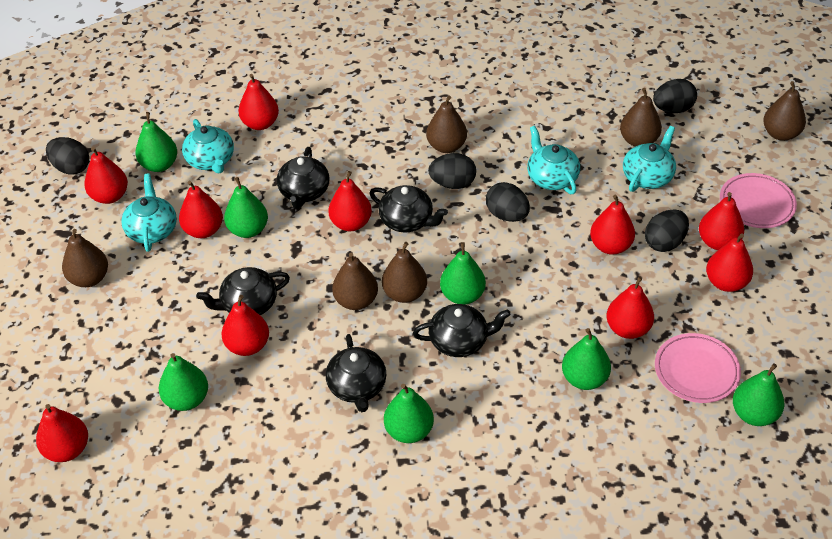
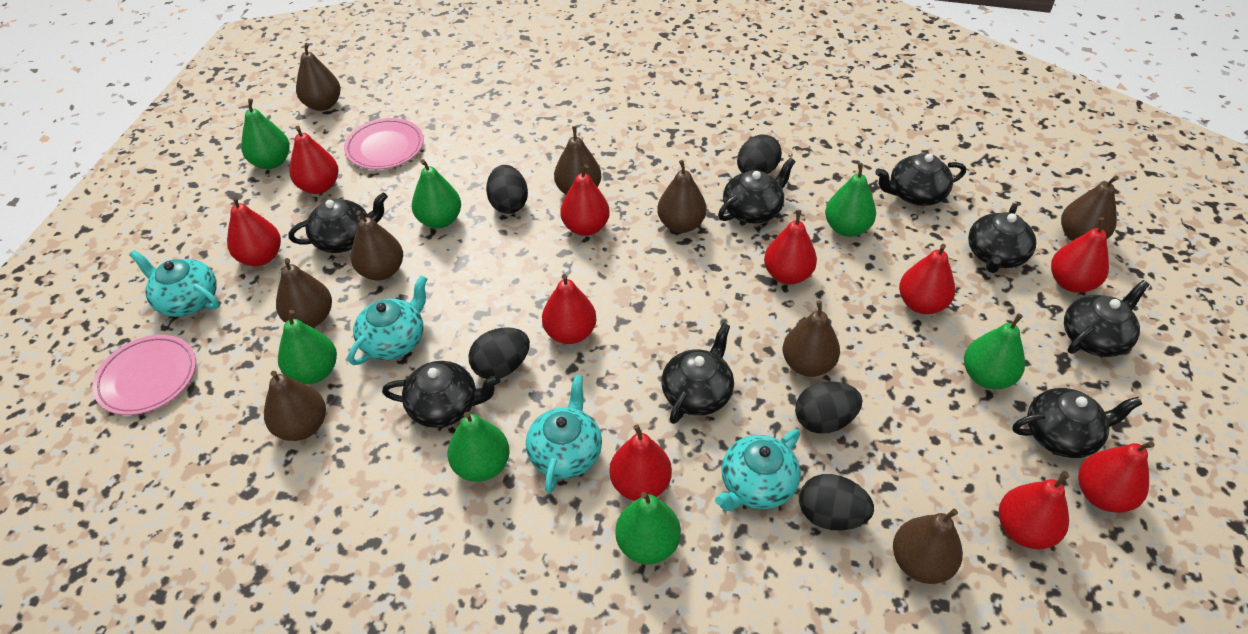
black teapot: 5 -> 8
brown pear: 6 -> 9

